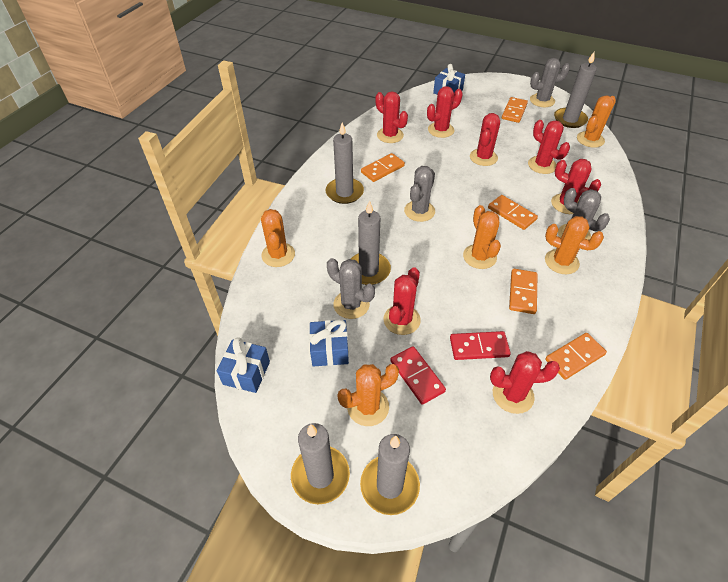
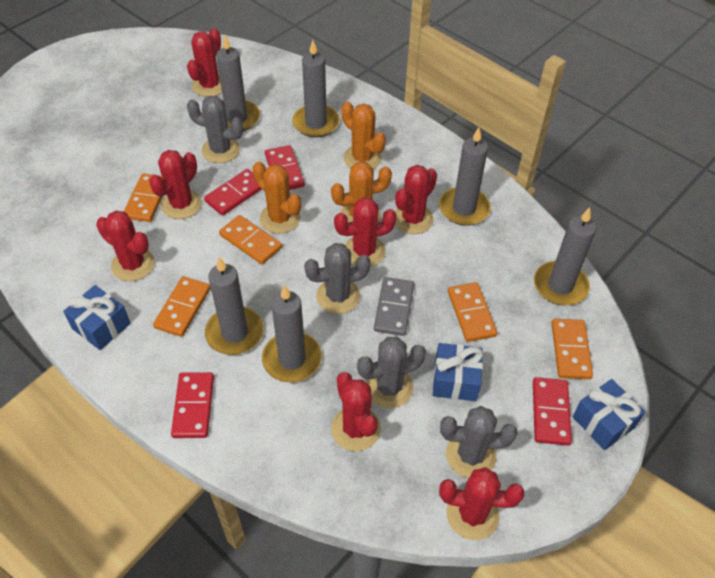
grey candle: 5 -> 6
grey domino: 0 -> 1
orange cactus: 5 -> 3
red domino: 2 -> 4

